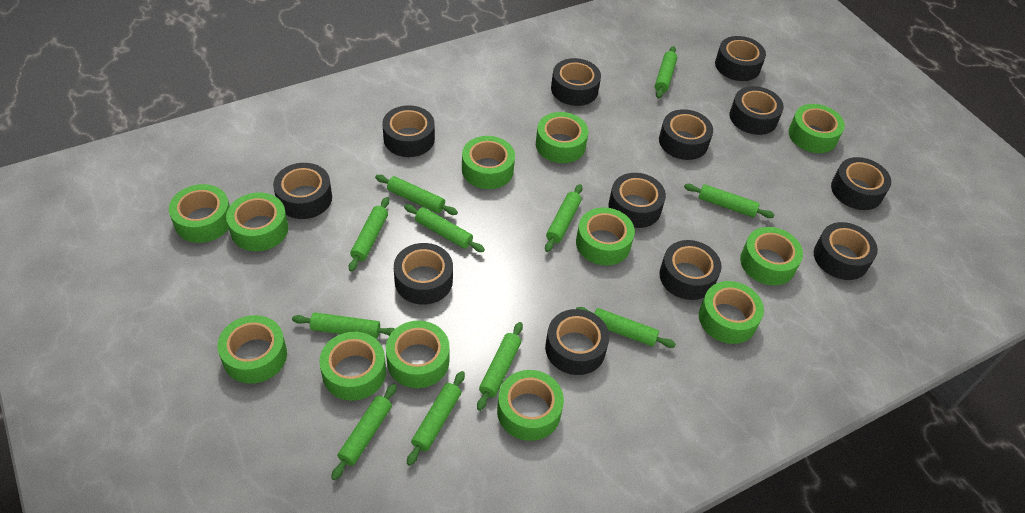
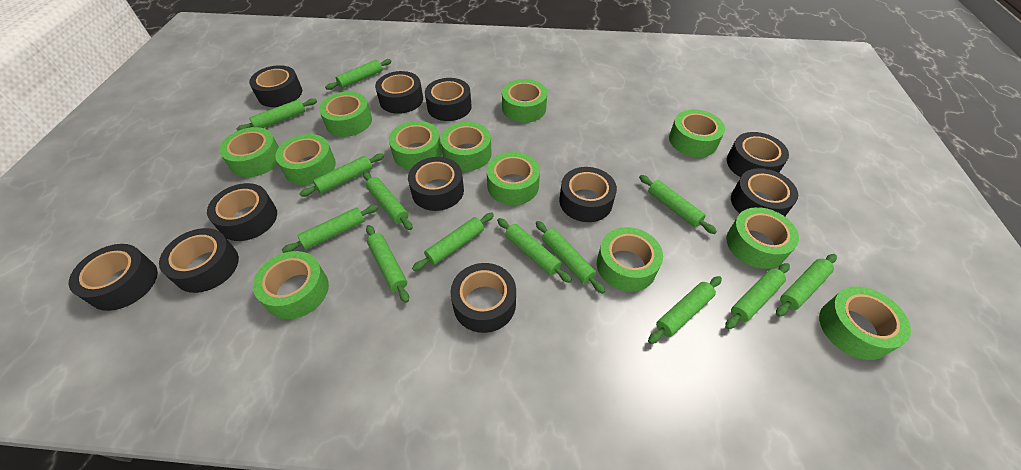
black tape: 12 -> 11
green rolling pin: 11 -> 13

